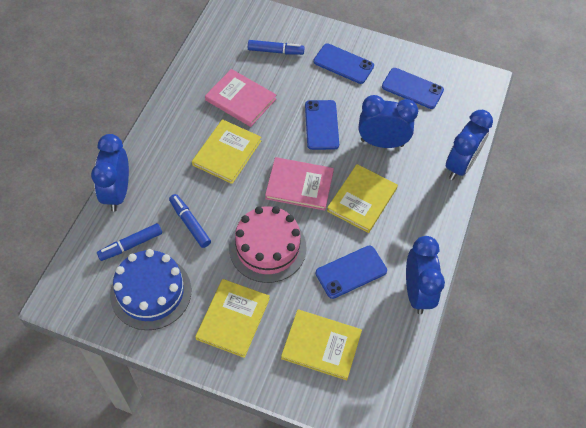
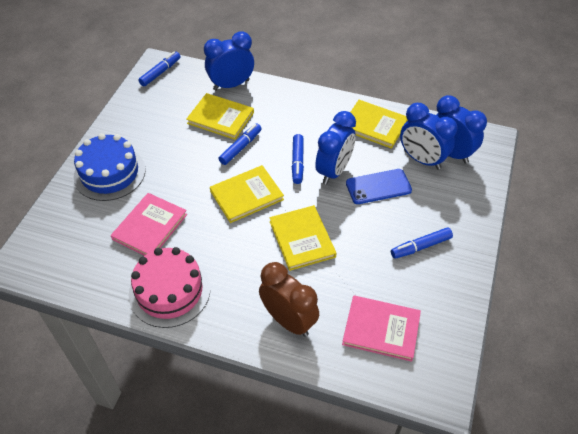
blue marker: 3 -> 4
blue phone: 4 -> 1
brown clock: 0 -> 1

